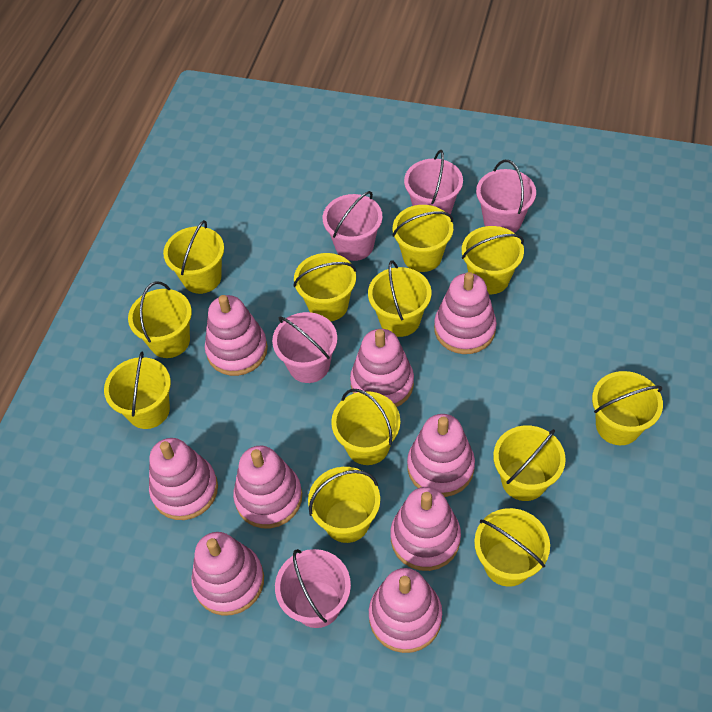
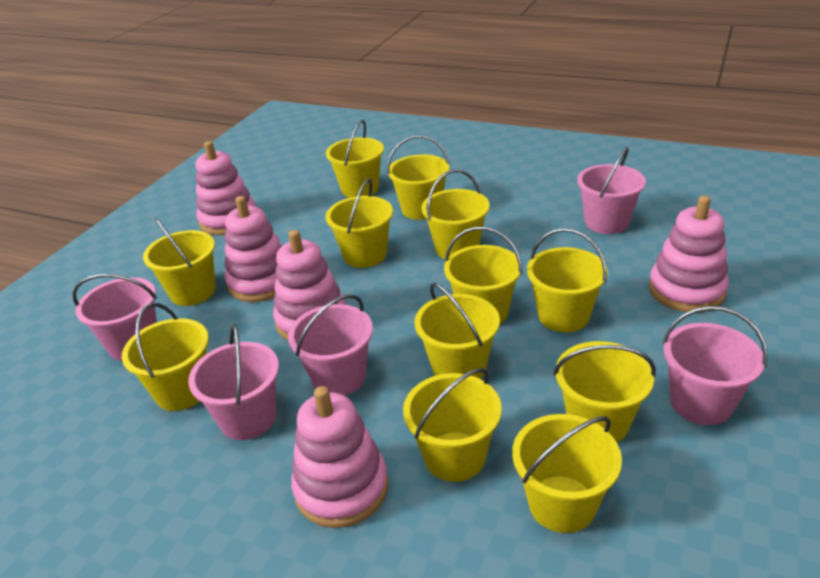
pink stacking toy: 9 -> 5

